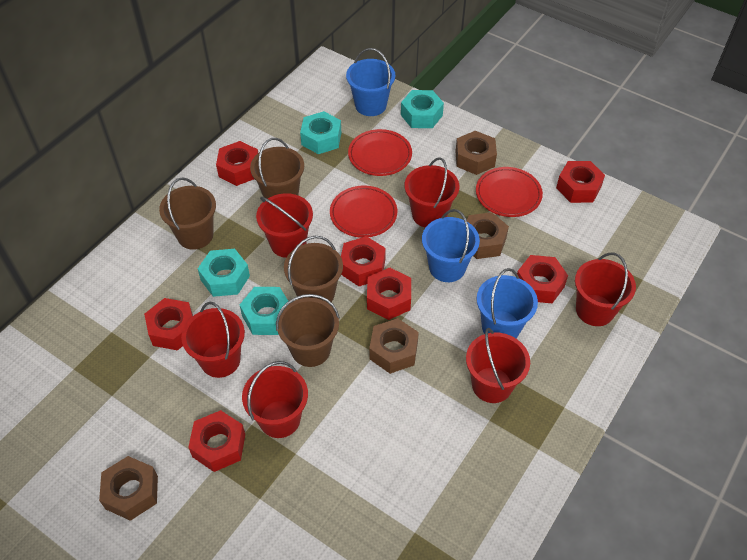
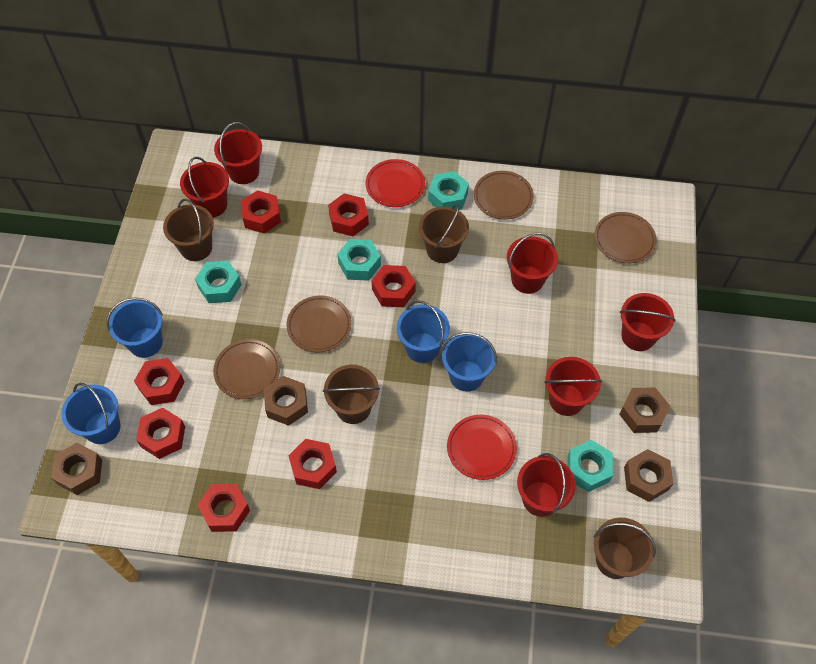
blue bucket: 3 -> 4
brown plate: 0 -> 4
red plate: 3 -> 2

